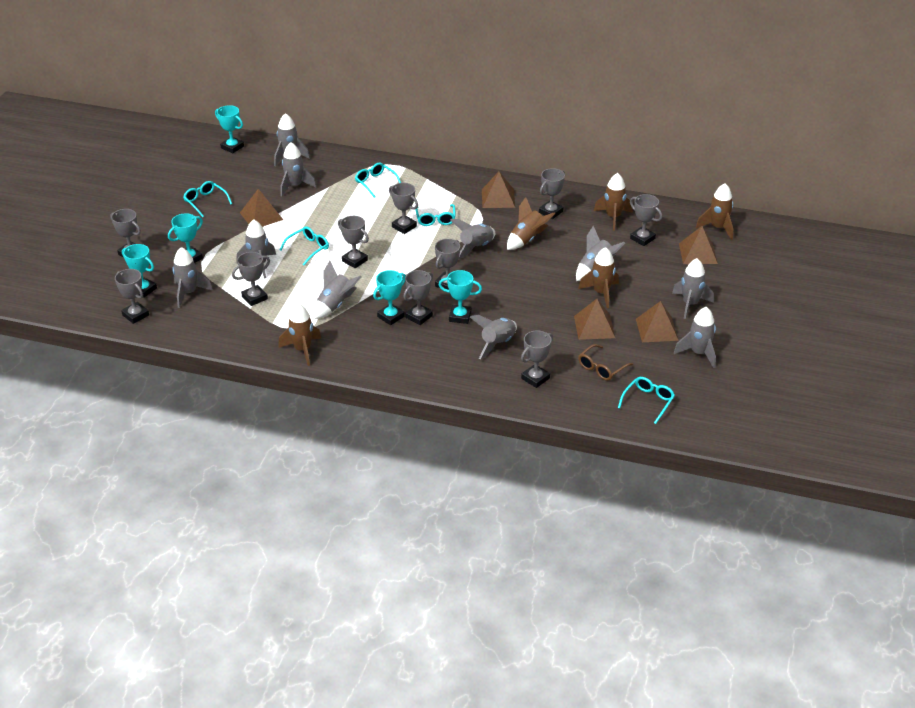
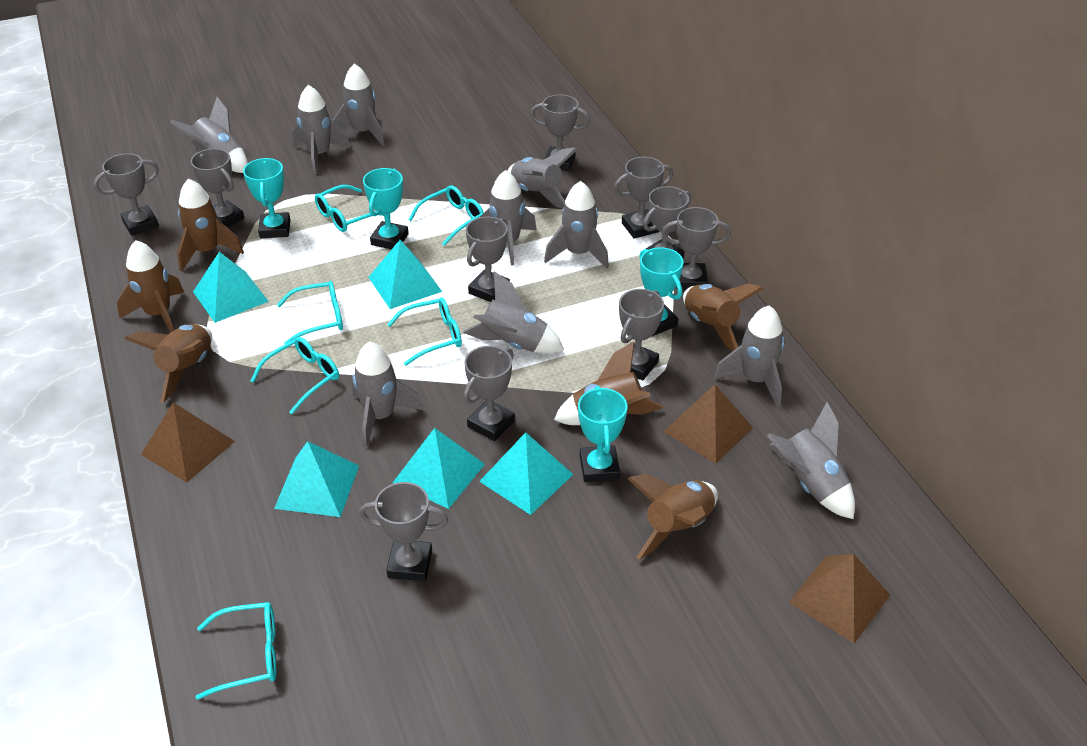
brown glasses: 1 -> 0
brown pyramid: 5 -> 3
brown rocket: 5 -> 6
turquoise glasses: 5 -> 6
turquoise pyramid: 0 -> 5
turquoise trophy: 5 -> 4

